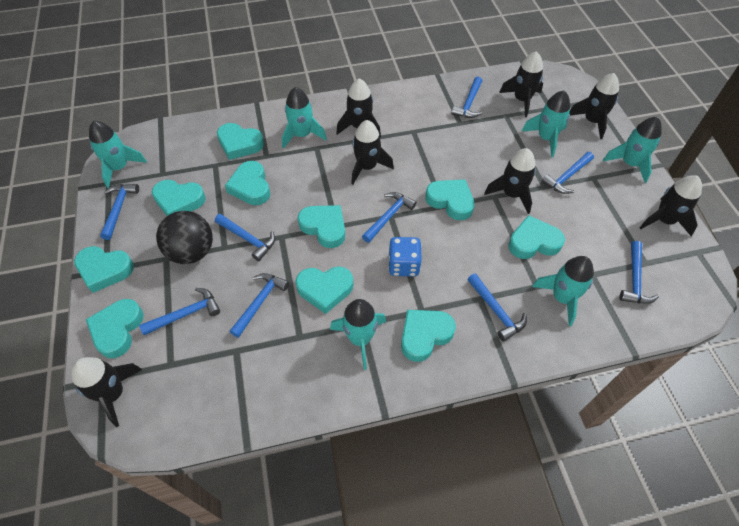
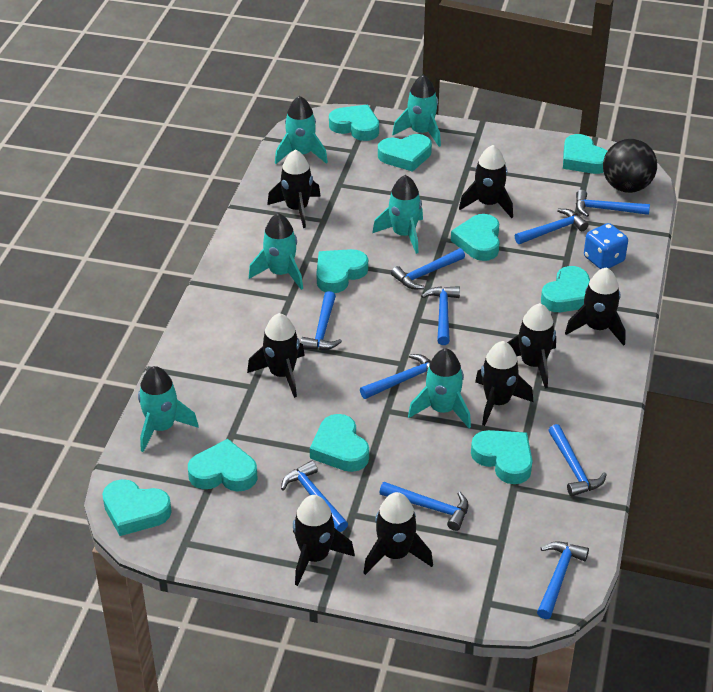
black rocket: 7 -> 8
blue hammer: 9 -> 10

